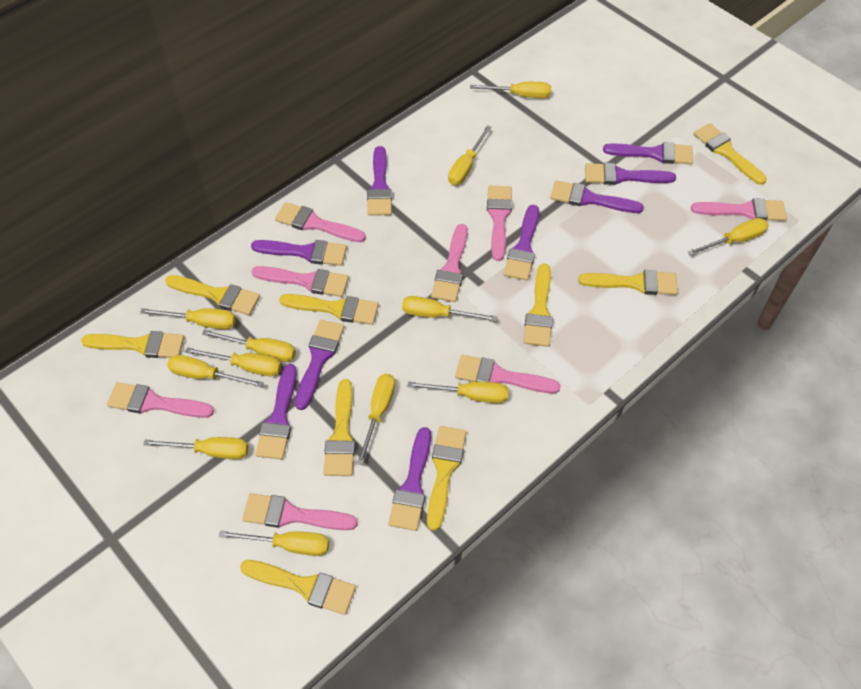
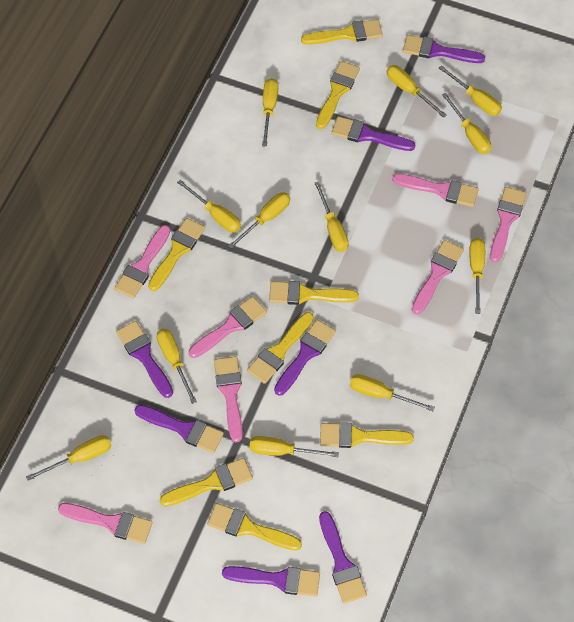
pink brush: 8 -> 7
purple brush: 9 -> 7
yellow brush: 9 -> 8

